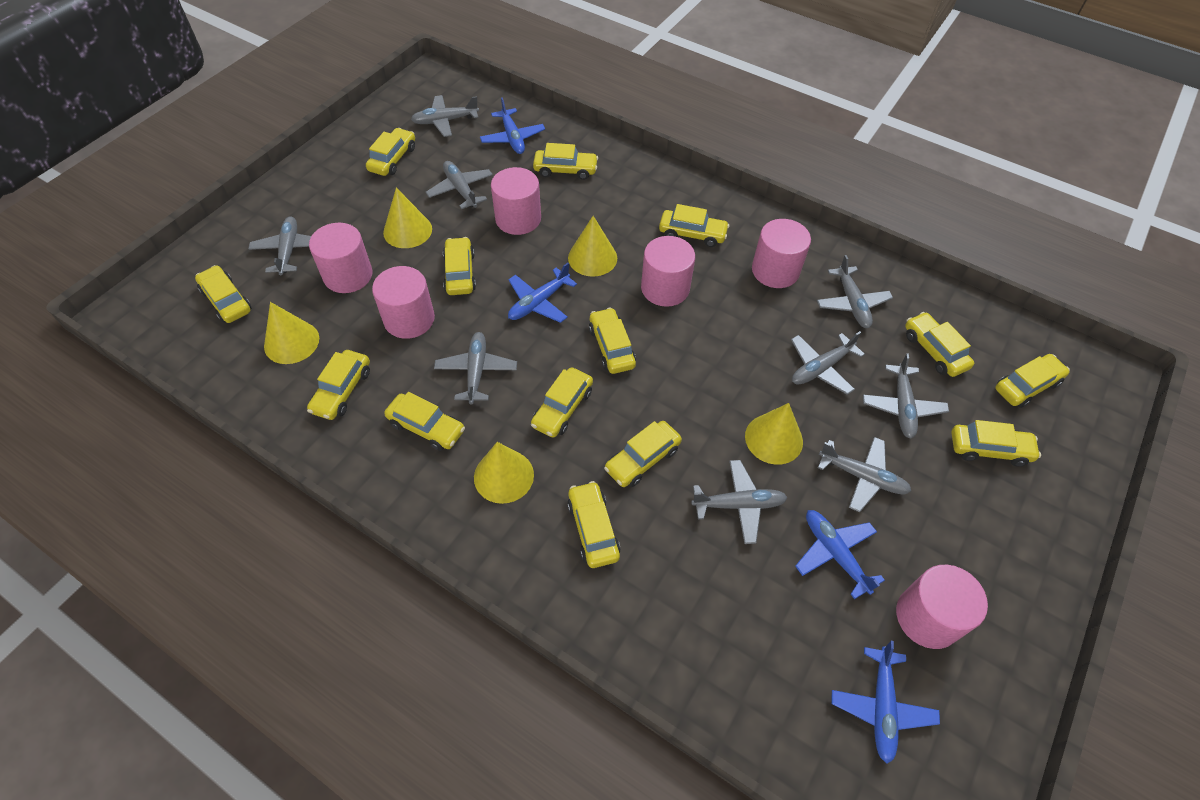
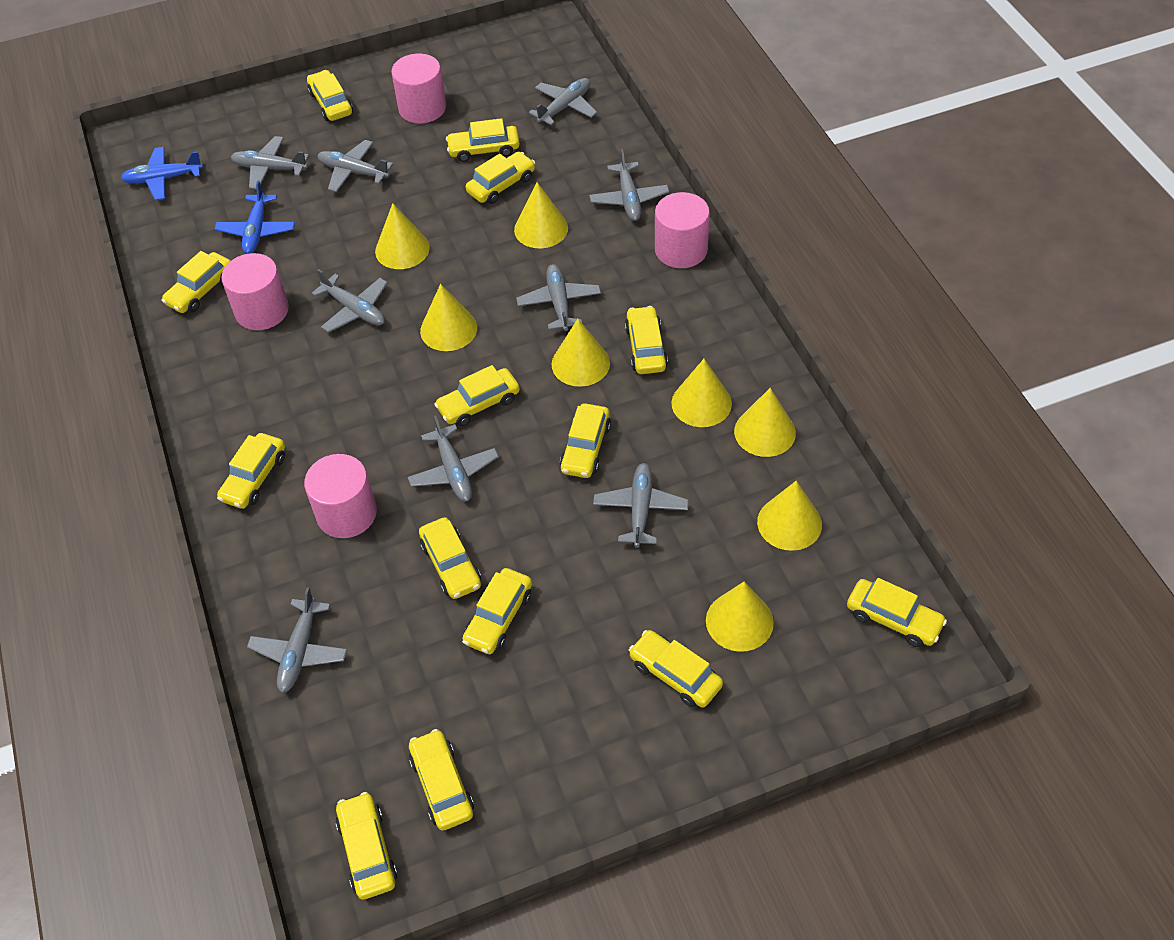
blue plane: 4 -> 2
pink cylinder: 6 -> 4
yellow cone: 5 -> 8

